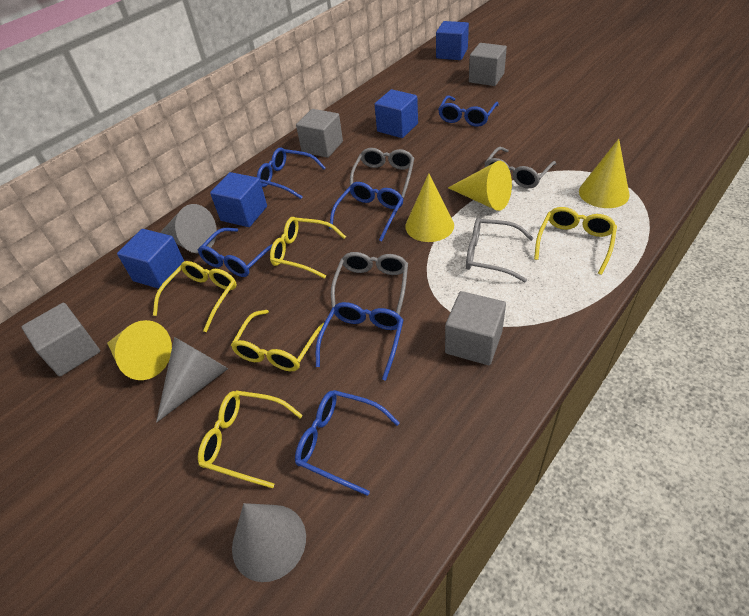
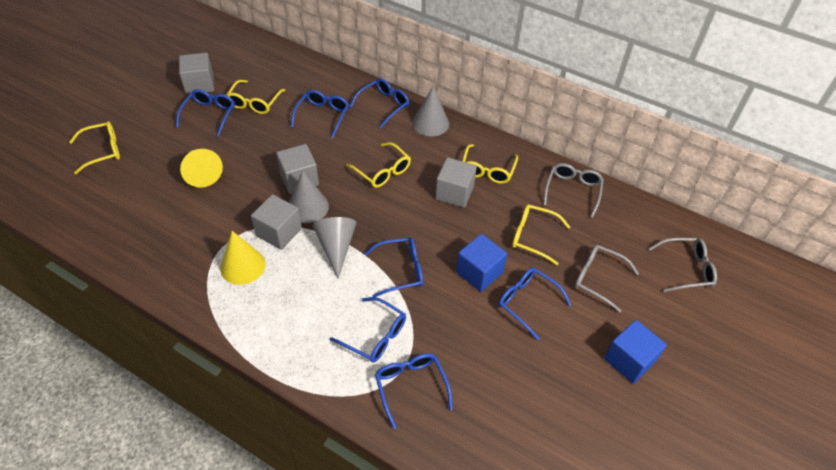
blue cube: 4 -> 2
blue glasses: 6 -> 7
grey glasses: 4 -> 3
yellow cone: 4 -> 2

